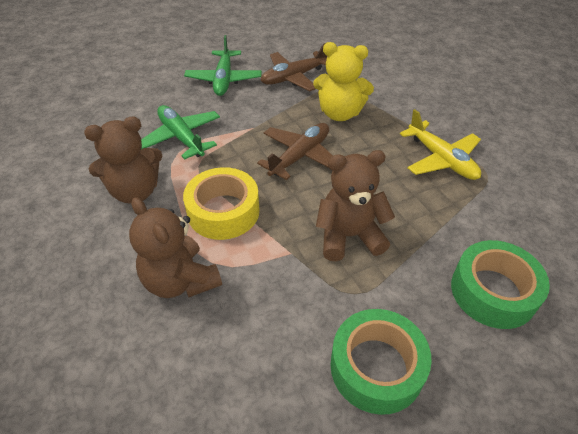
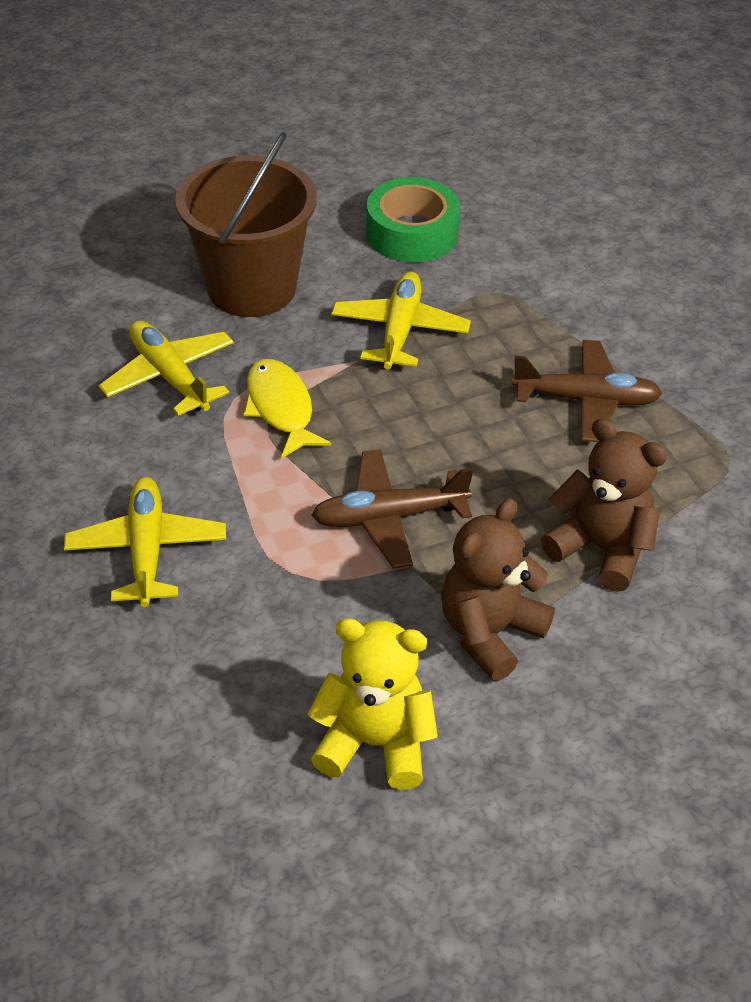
brown bucket: 0 -> 1
brown teddy bear: 3 -> 2
green plane: 2 -> 0
green tape: 2 -> 1
yellow fish: 0 -> 1
yellow plane: 1 -> 3
yellow tape: 1 -> 0

